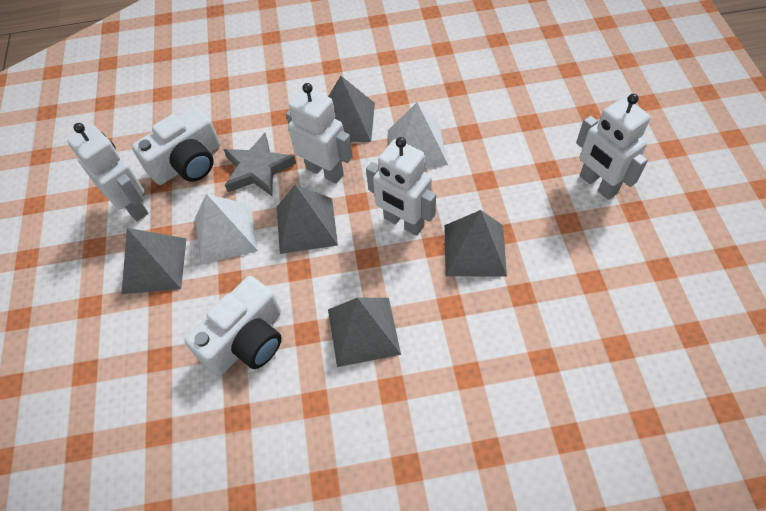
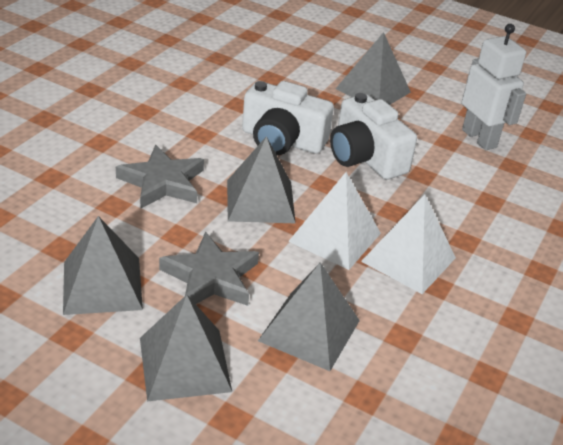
grey star: 1 -> 2
white robot: 4 -> 1

